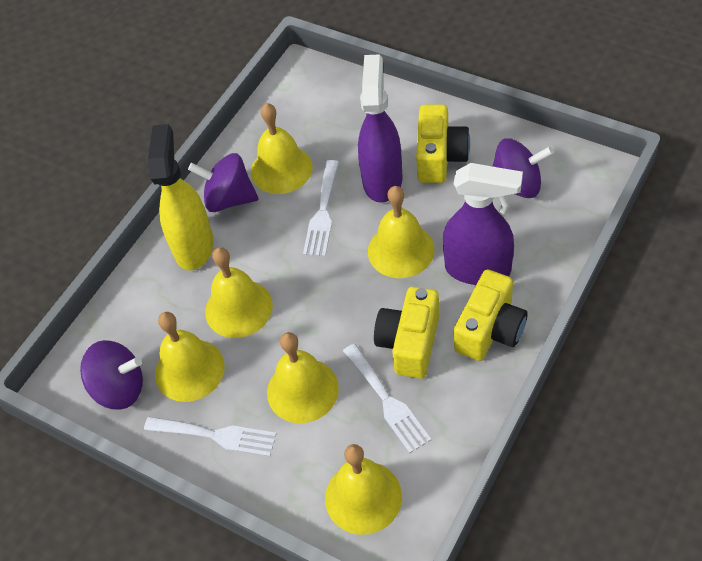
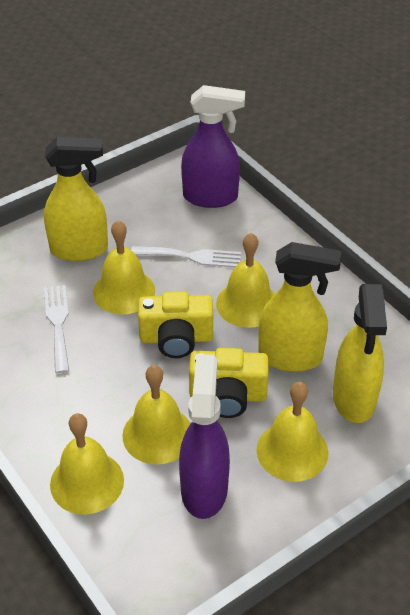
purple spinning top: 3 -> 0
white fork: 3 -> 2
yellow bell: 6 -> 5
yellow camera: 3 -> 2
yellow spray bottle: 1 -> 3

